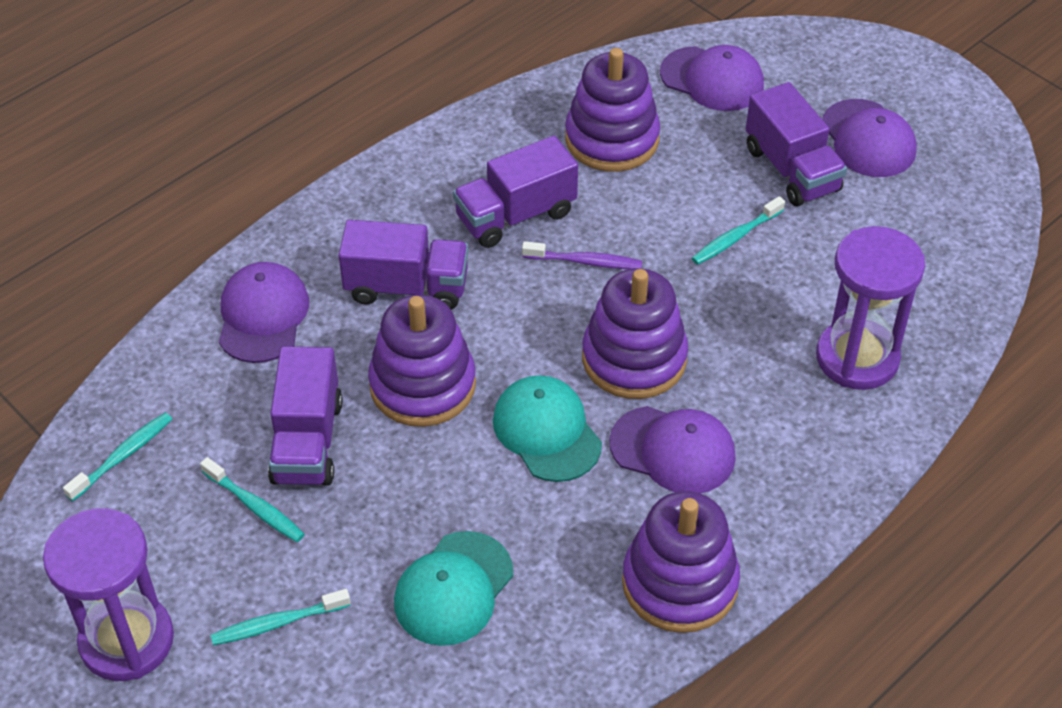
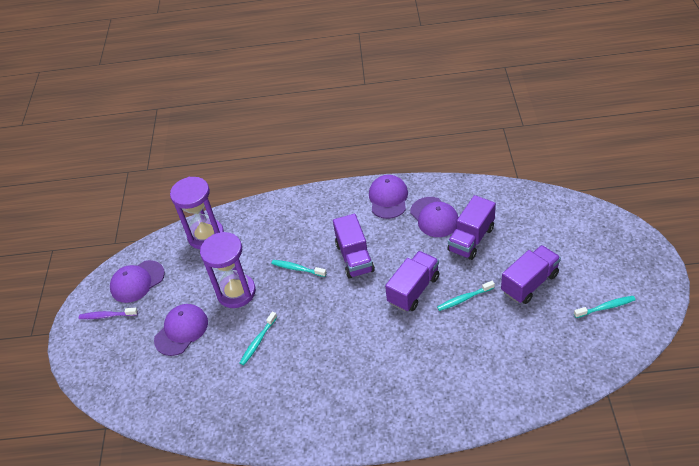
purple stacking toy: 4 -> 0
turquoise cap: 2 -> 0

